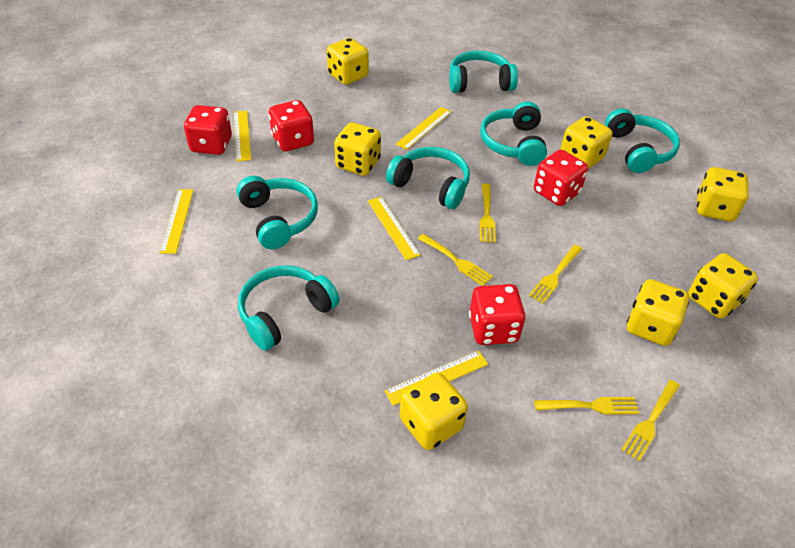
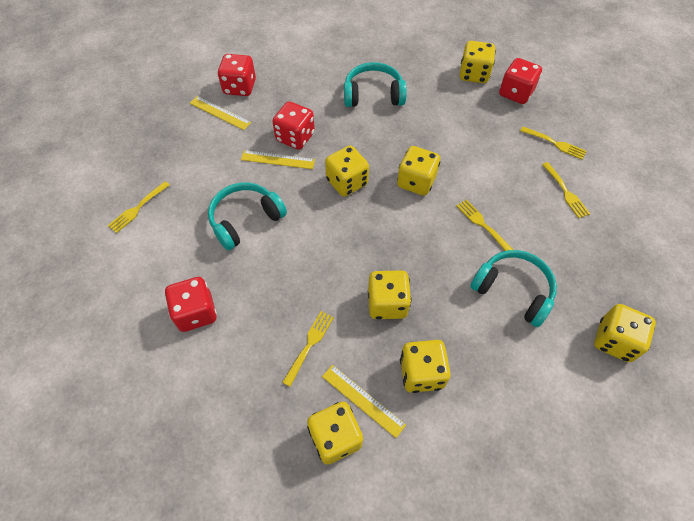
turquoise headphones: 6 -> 3
yellow ruler: 5 -> 3

